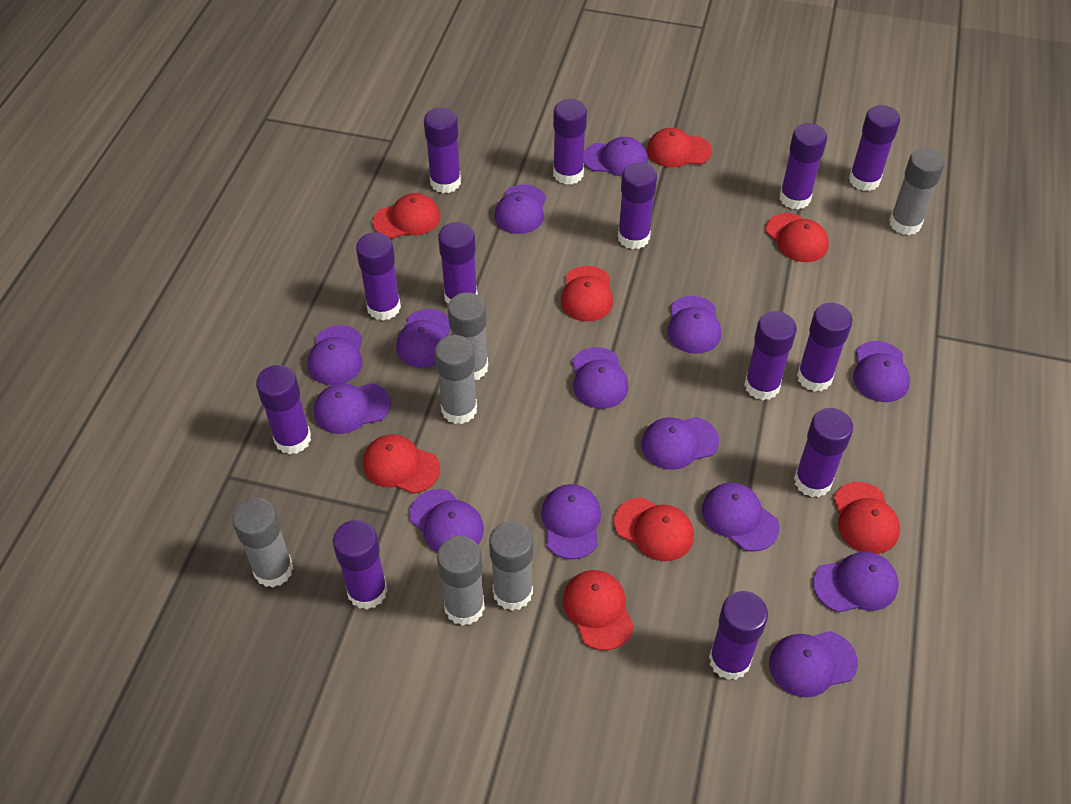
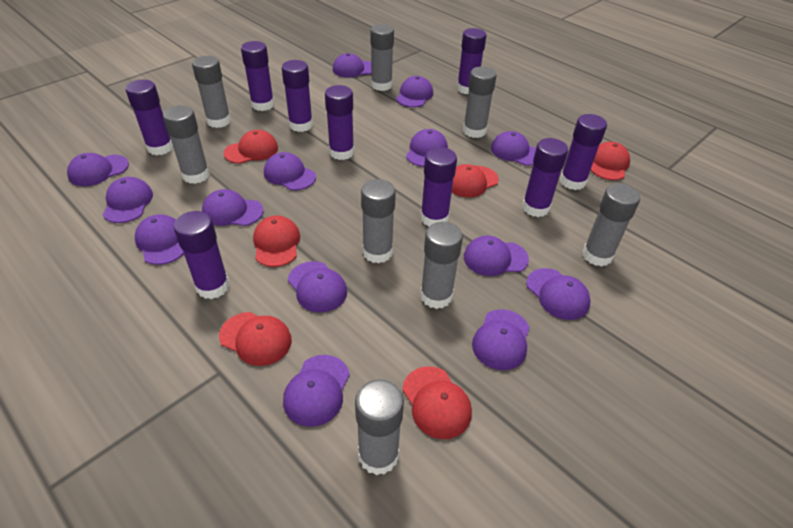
grey glue stick: 6 -> 8
purple glue stick: 13 -> 9
red cap: 8 -> 6

